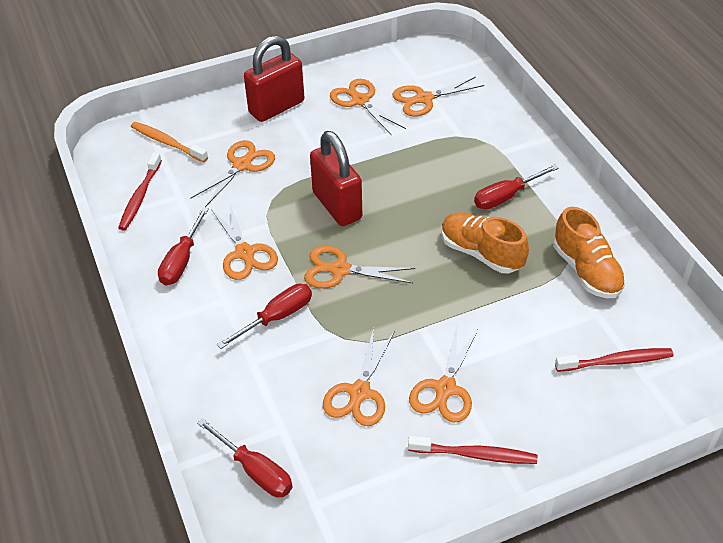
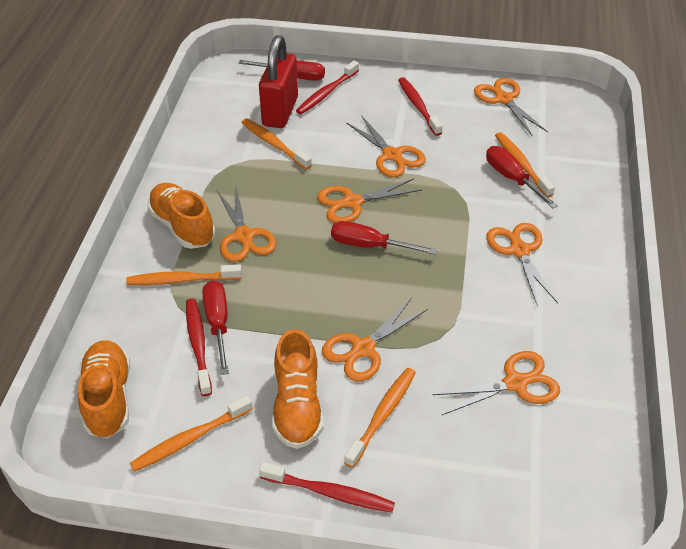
orange shoe: 2 -> 3
orange toothbrush: 1 -> 5
red padlock: 2 -> 1
red toothbrush: 3 -> 4

